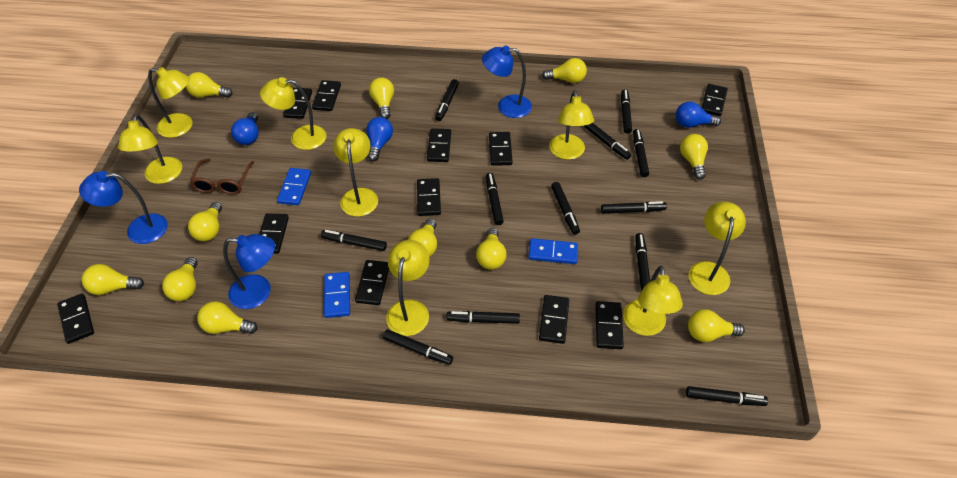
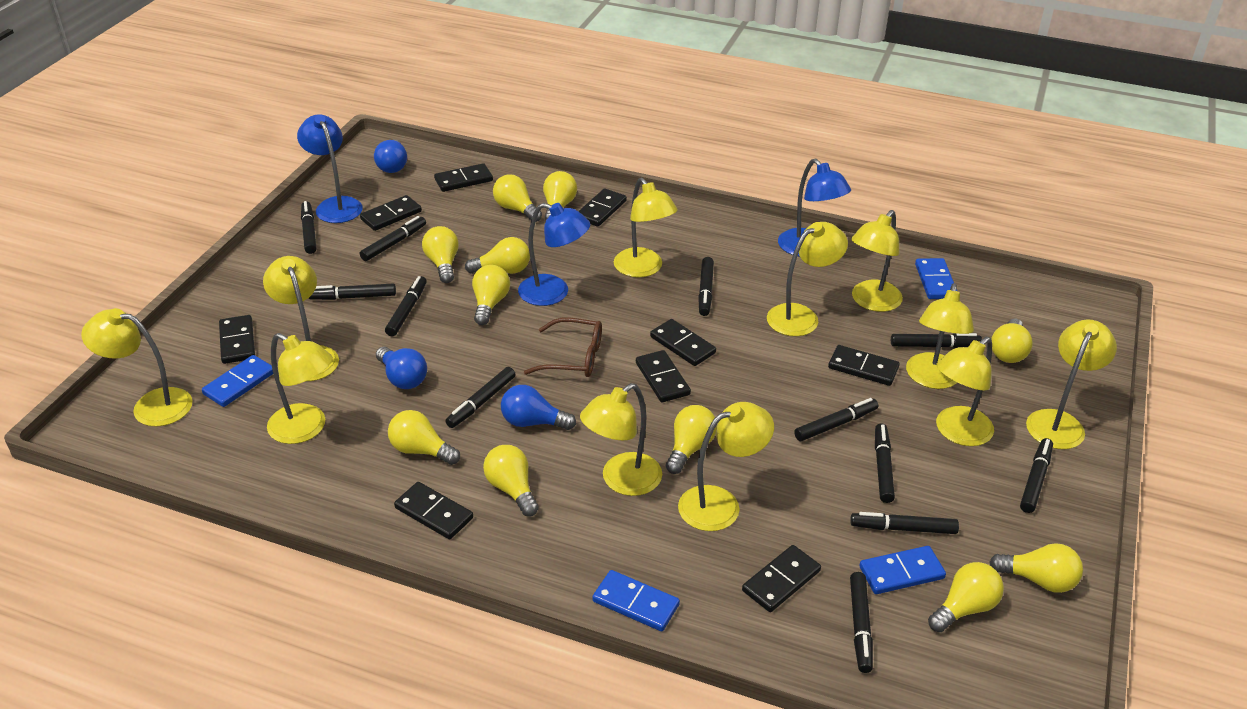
black domino: 11 -> 9
blue domino: 3 -> 4
yellow lamp: 8 -> 11

